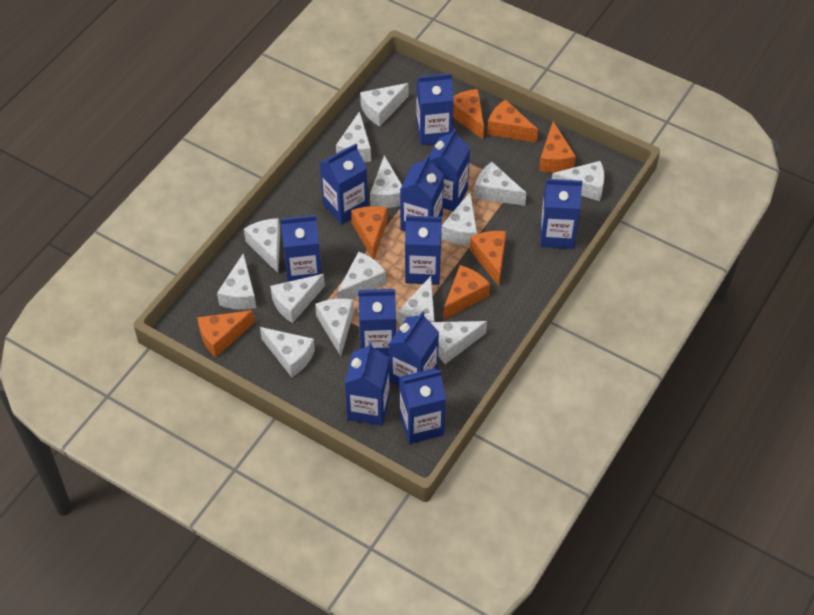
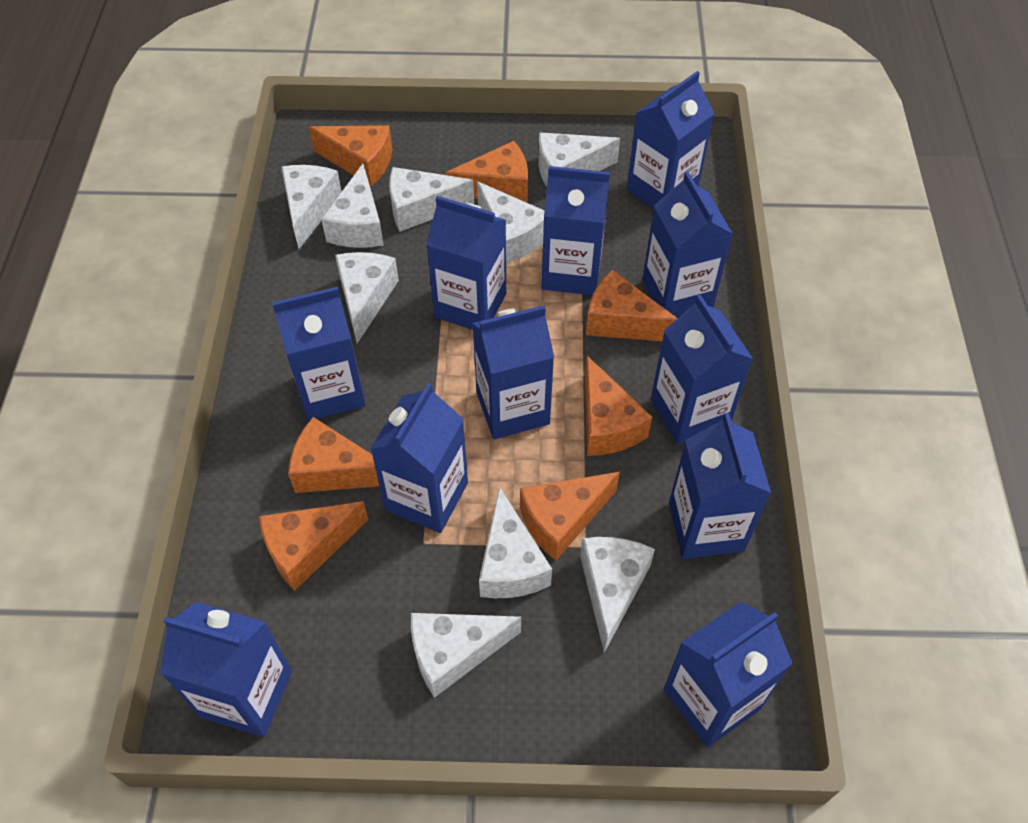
white cheese: 14 -> 9

